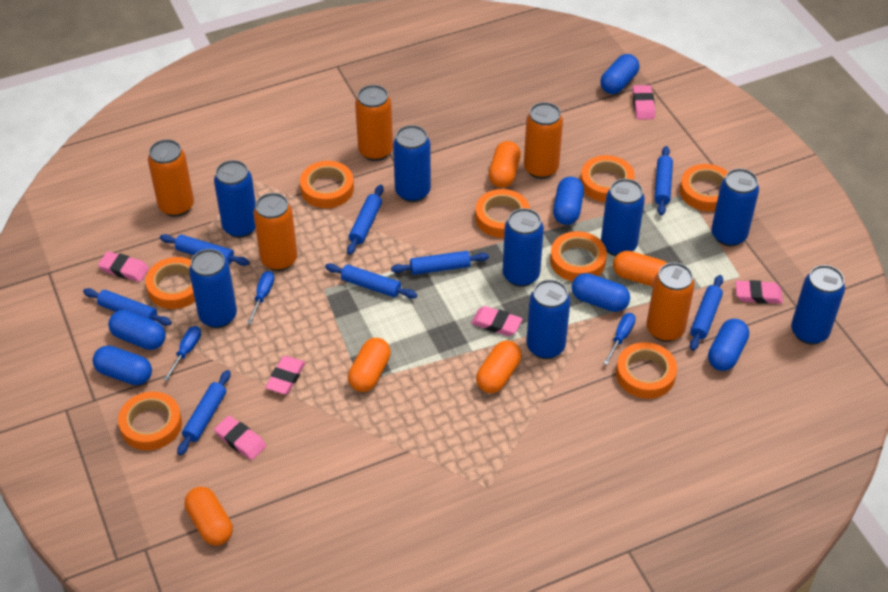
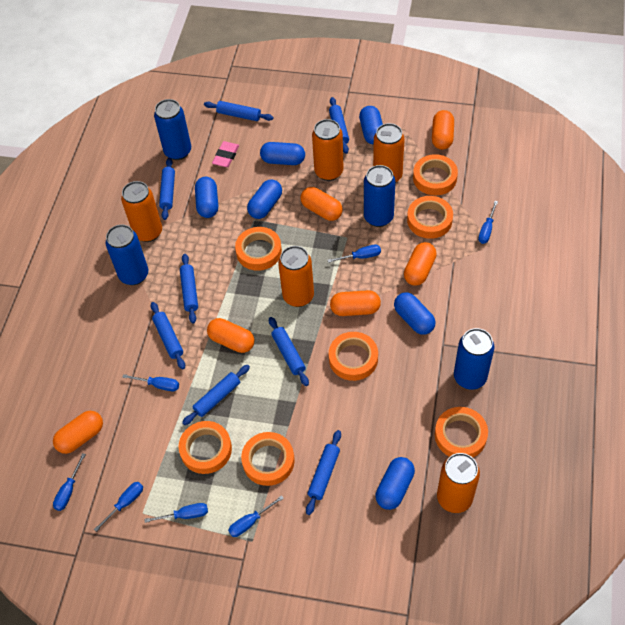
blue can: 8 -> 4
blue screwdriver: 3 -> 7
orange capsule: 5 -> 6
orange tape: 8 -> 7
pink eraser: 6 -> 1

